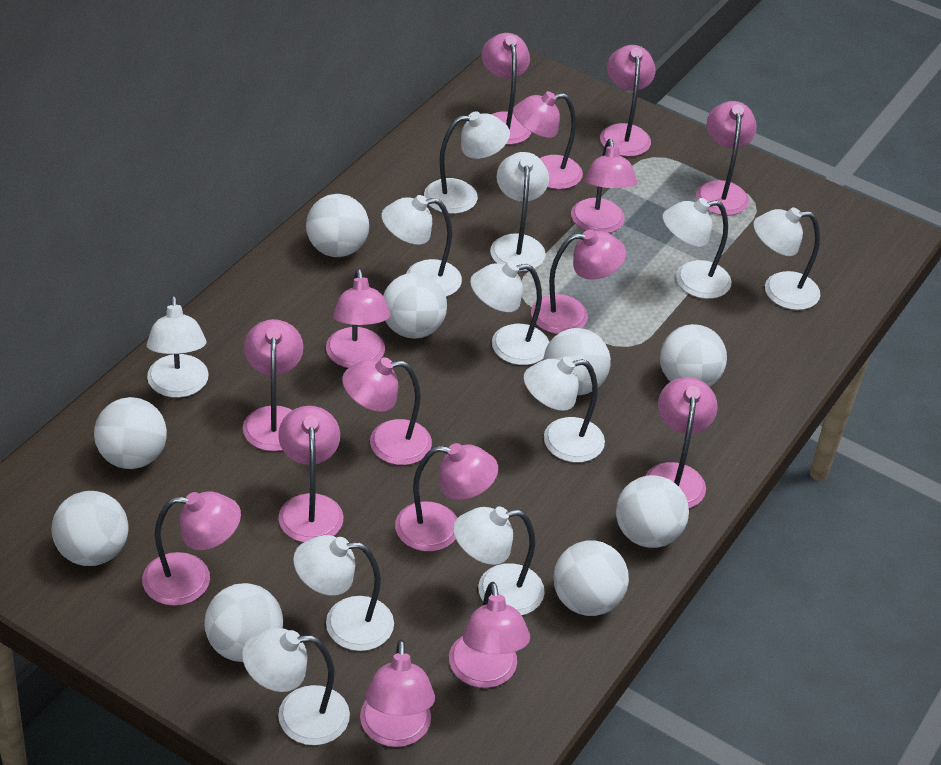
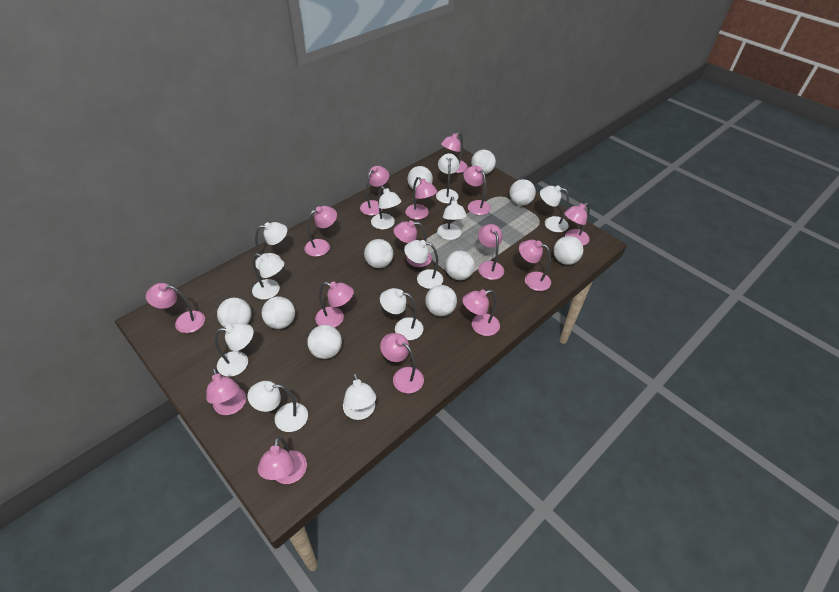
white ball: 9 -> 10

